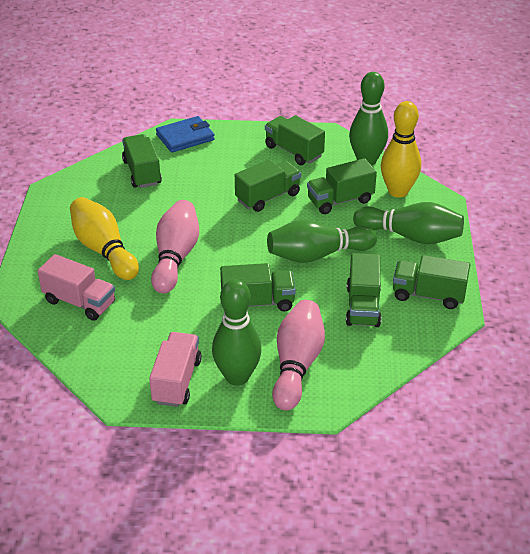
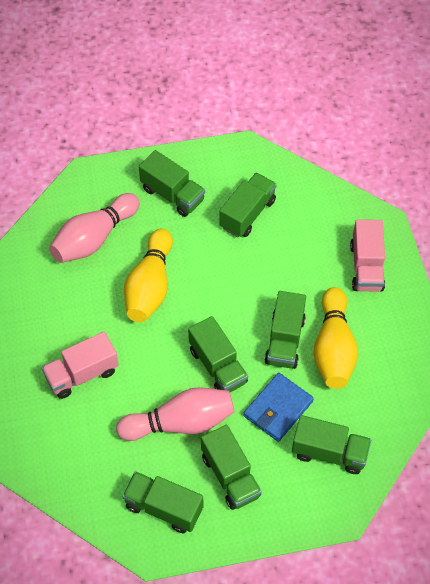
green bowling pin: 4 -> 0

